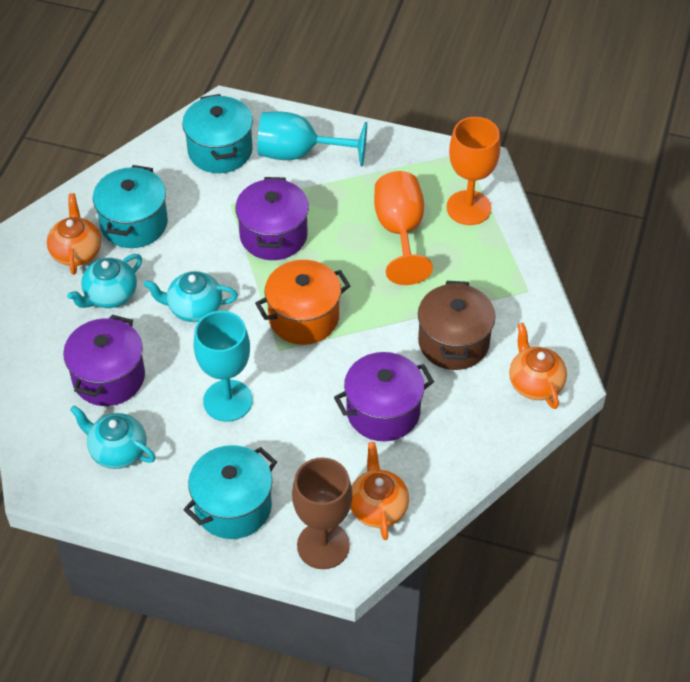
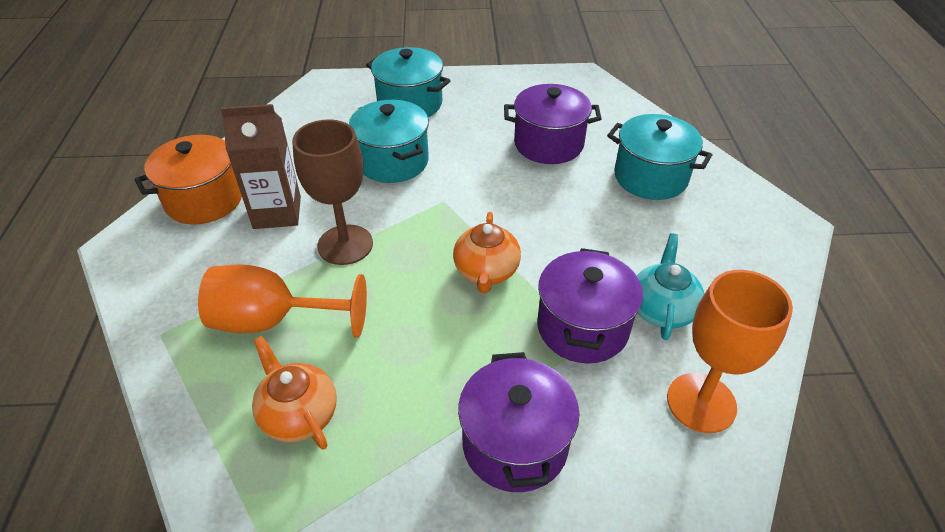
brown carton: 0 -> 1
brown pot: 1 -> 0
orange teapot: 3 -> 2
turquoise goblet: 2 -> 0
turquoise teapot: 3 -> 1

